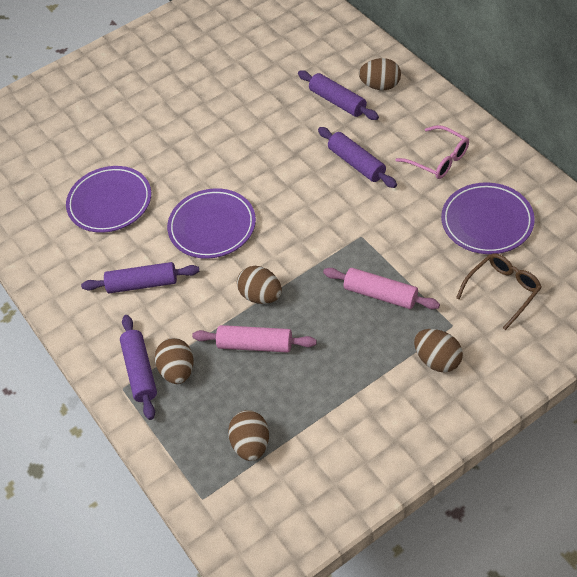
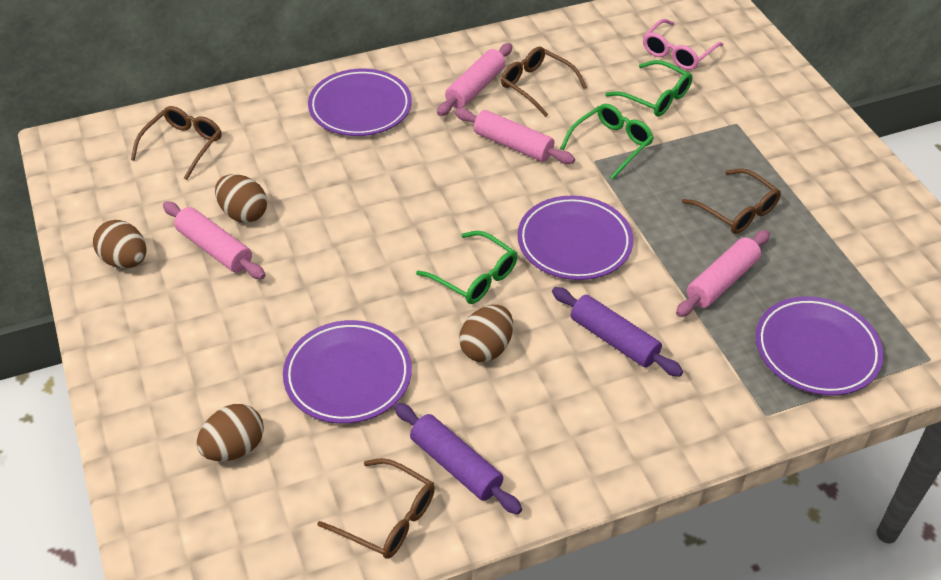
brown egg: 5 -> 4
brown glasses: 1 -> 4
green glasses: 0 -> 3
pink rolling pin: 2 -> 4
purple plate: 3 -> 4
purple rolling pin: 4 -> 2

